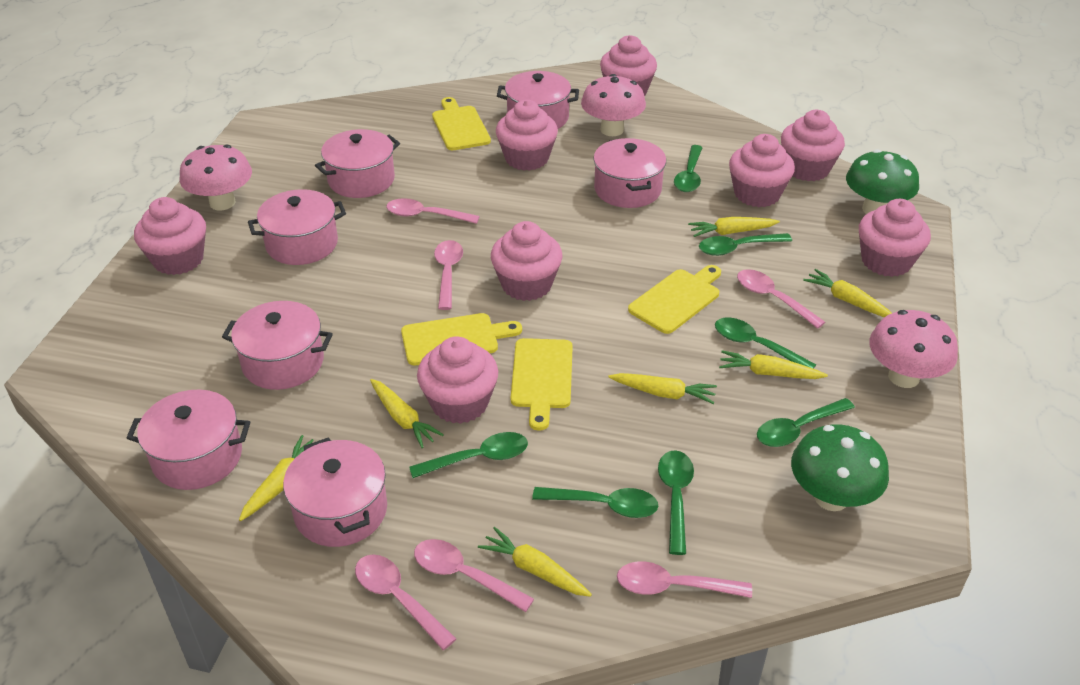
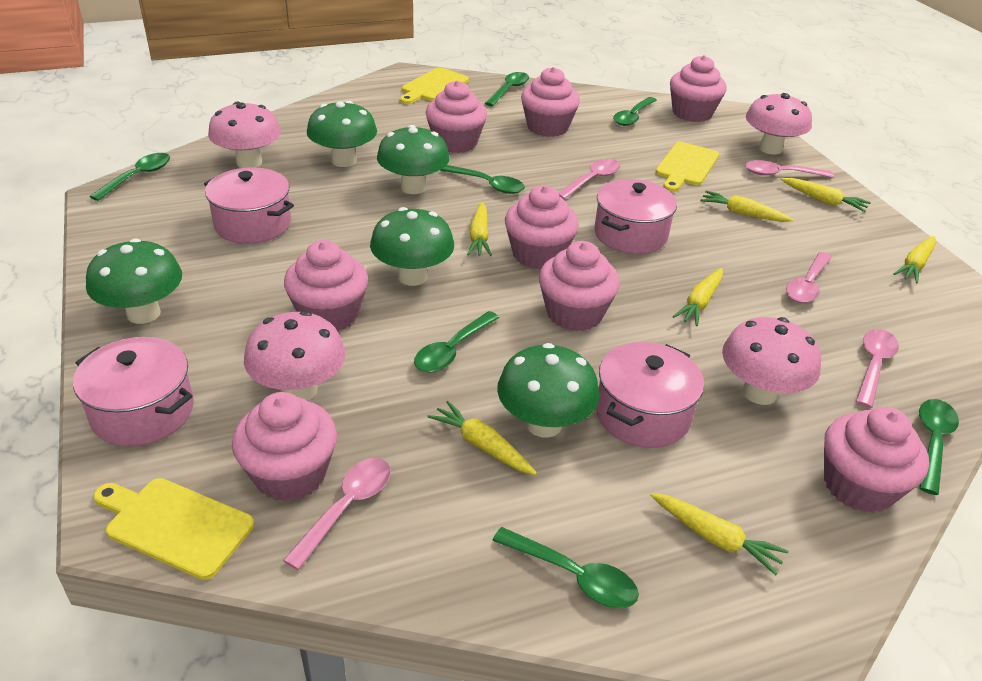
green mushroom: 2 -> 5
pink mushroom: 3 -> 4
pink pot: 7 -> 4
pink spoon: 6 -> 5
yellow cutting board: 4 -> 3

